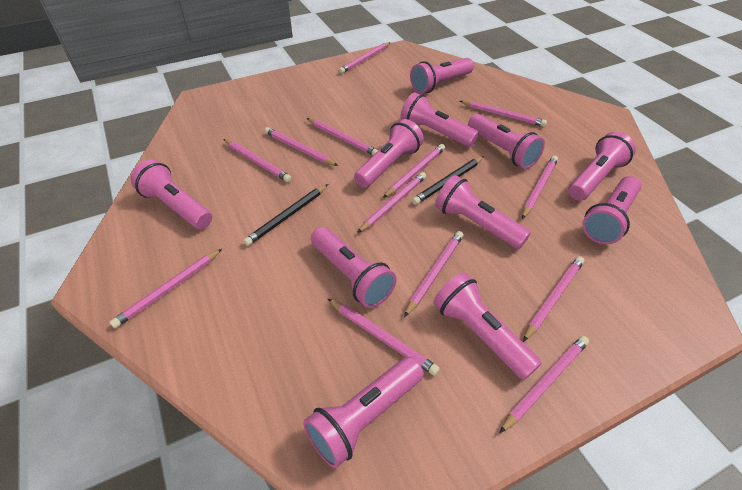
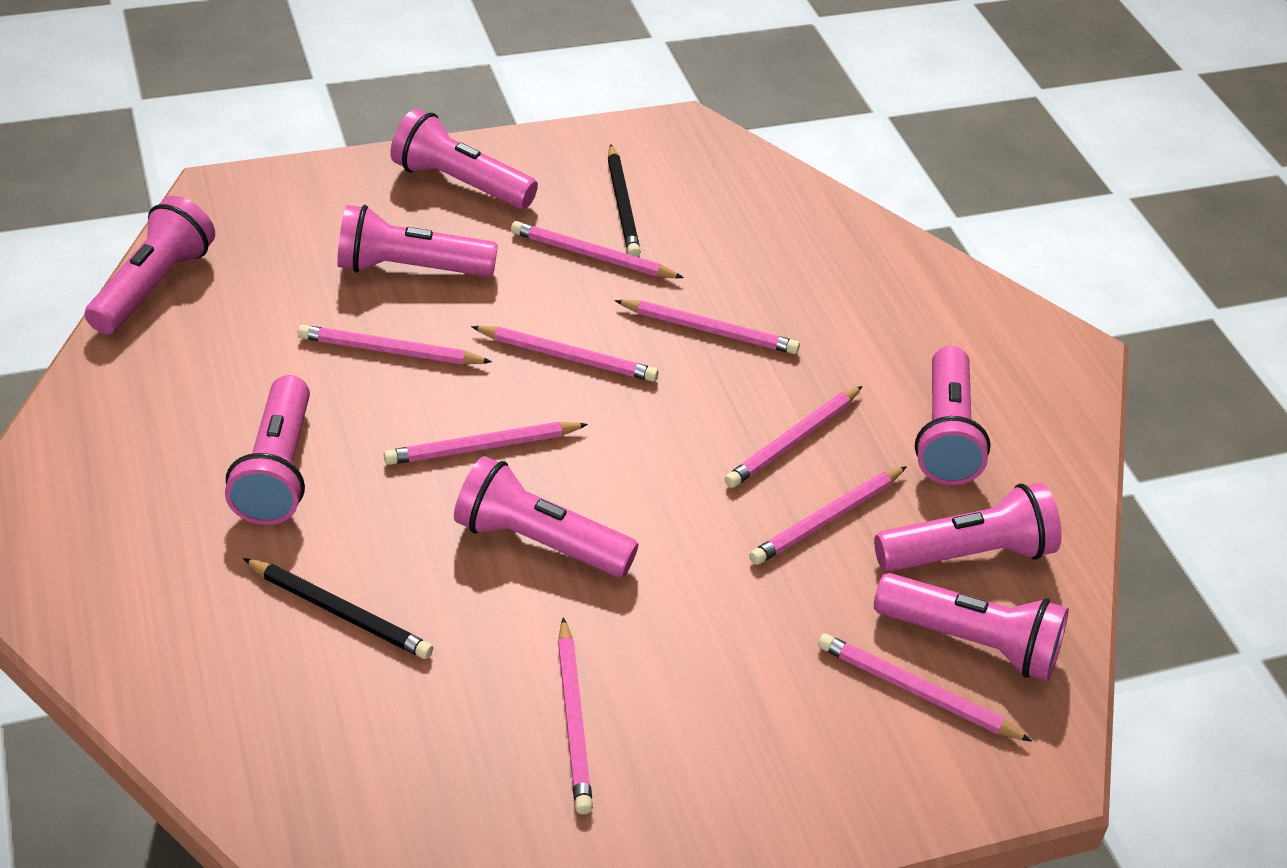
pink flashlight: 11 -> 8
pink pencil: 13 -> 9

